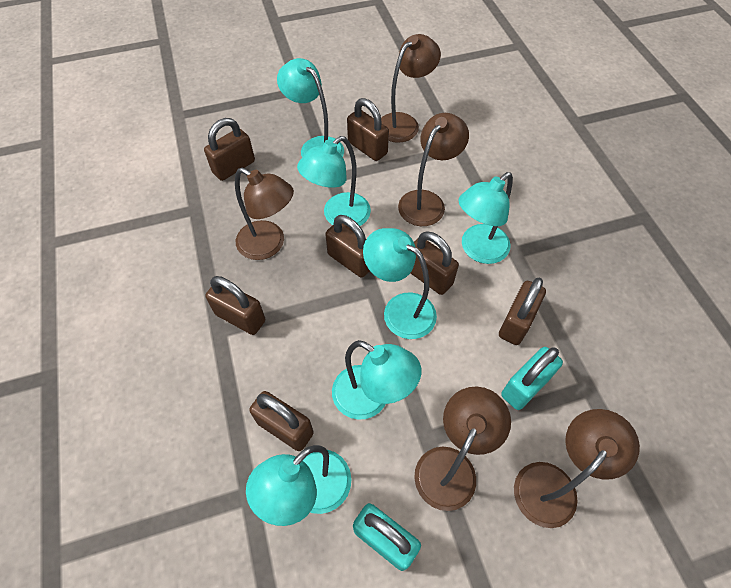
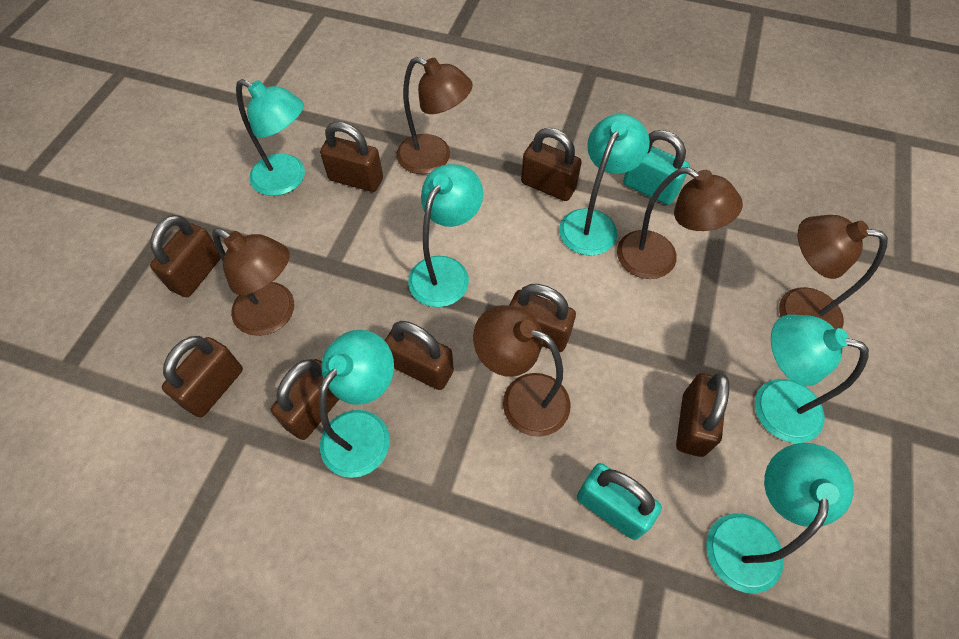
brown padlock: 7 -> 8

